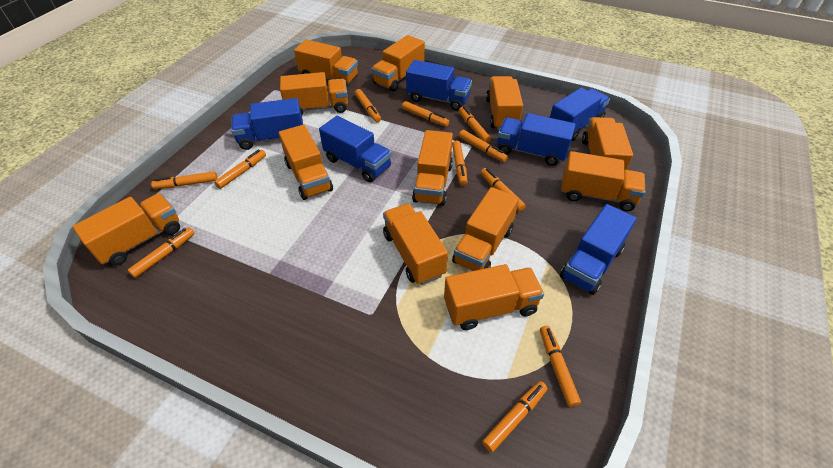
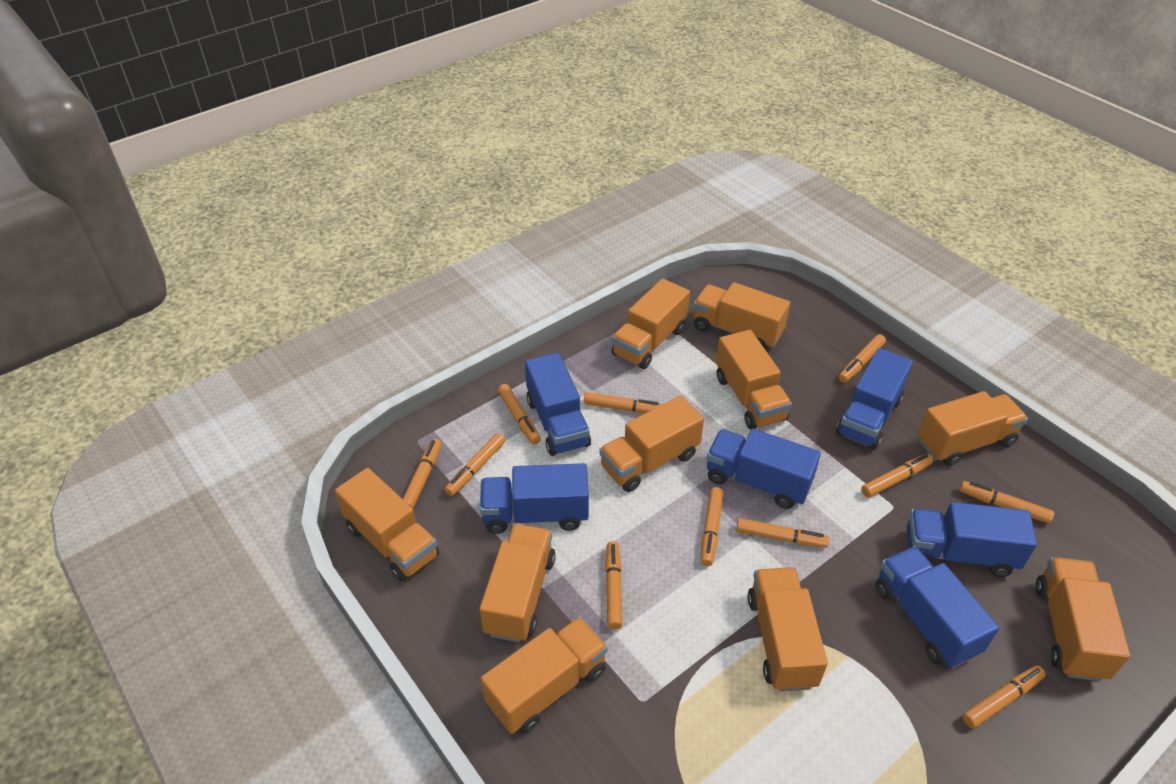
orange truck: 12 -> 10

